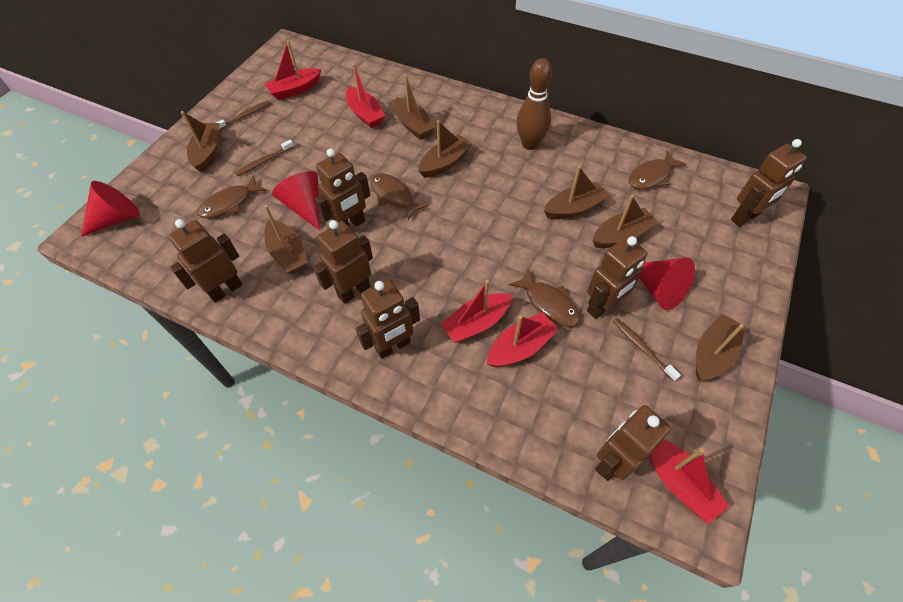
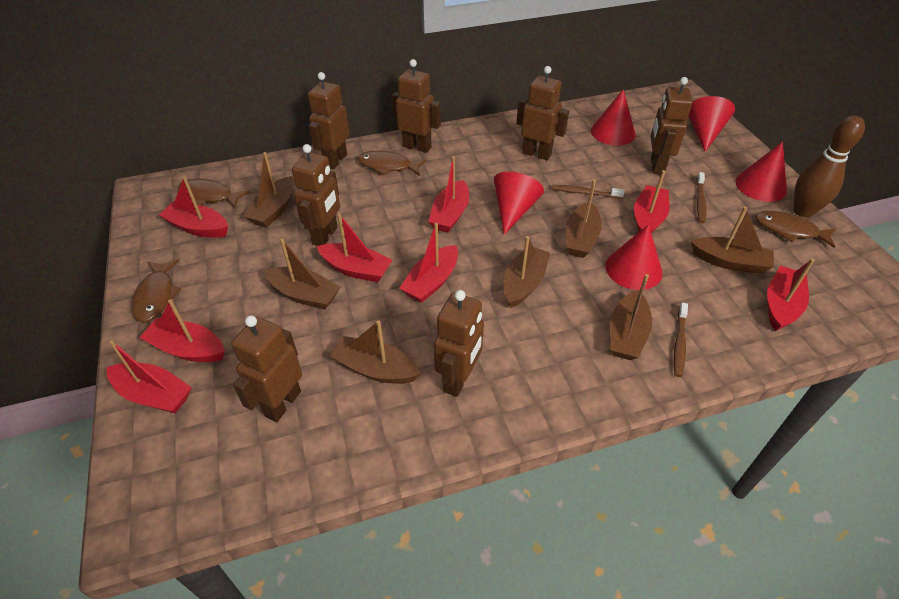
red boat: 5 -> 8
red cone: 3 -> 5

